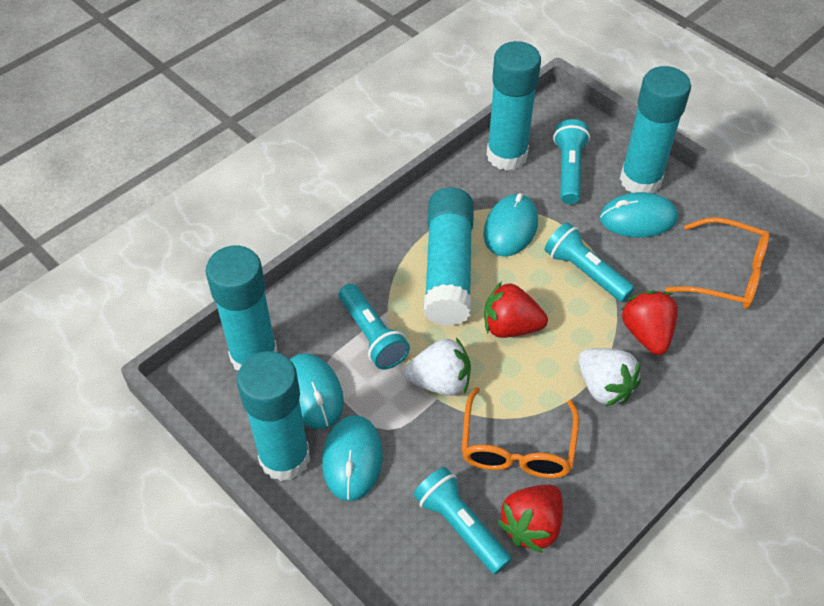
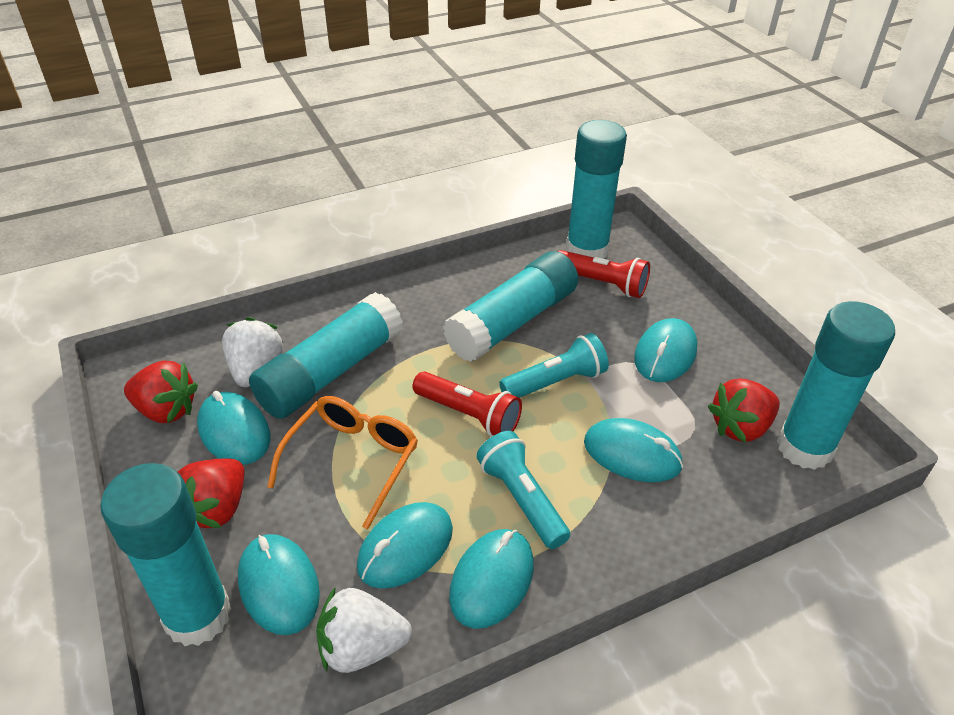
orange glasses: 2 -> 1
red flashlight: 0 -> 2
turquoise flashlight: 4 -> 2
turquoise mouse: 4 -> 6

